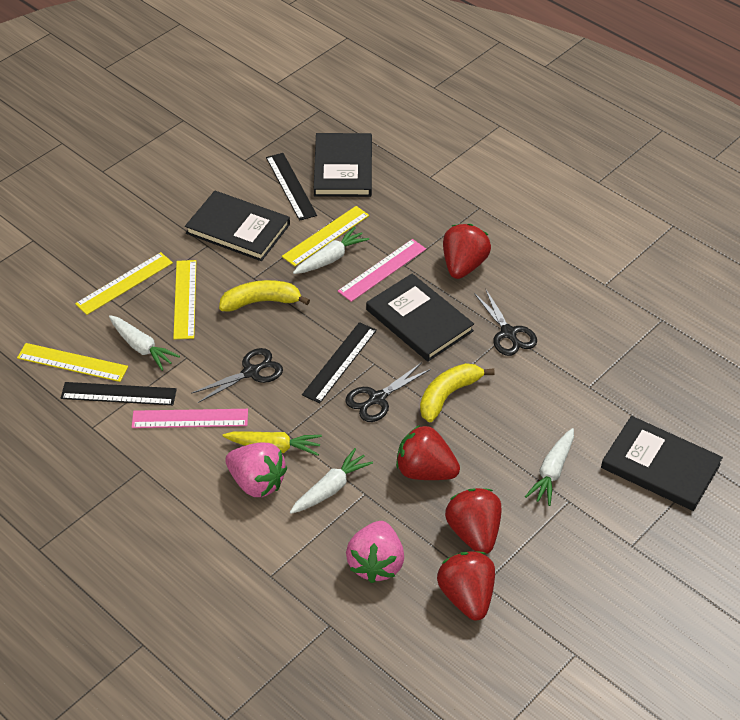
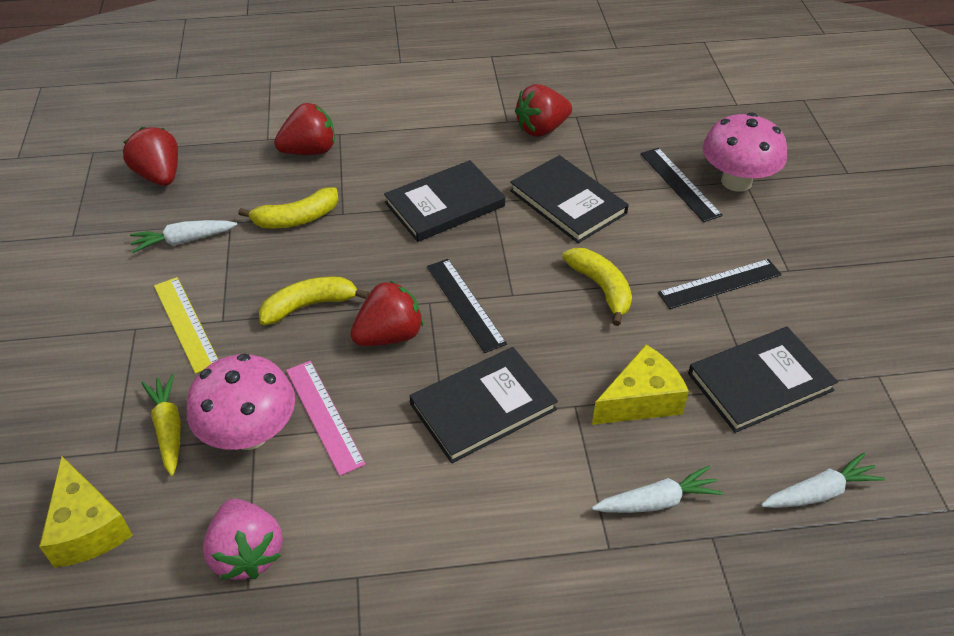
black scissors: 3 -> 0
pink mushroom: 0 -> 2
pink ruler: 2 -> 1
pink strawberry: 2 -> 1
white carrot: 4 -> 3
yellow banana: 2 -> 3
yellow cheese: 0 -> 2
yellow ruler: 4 -> 1

